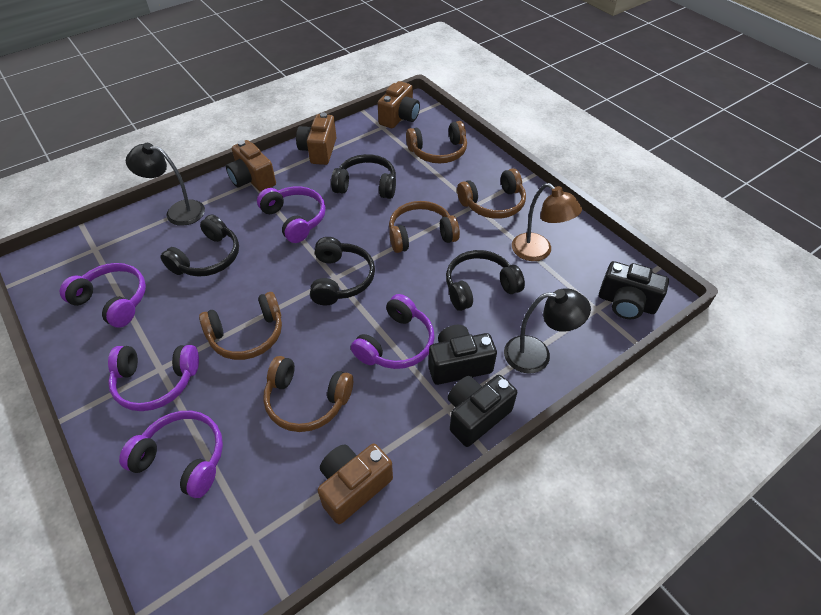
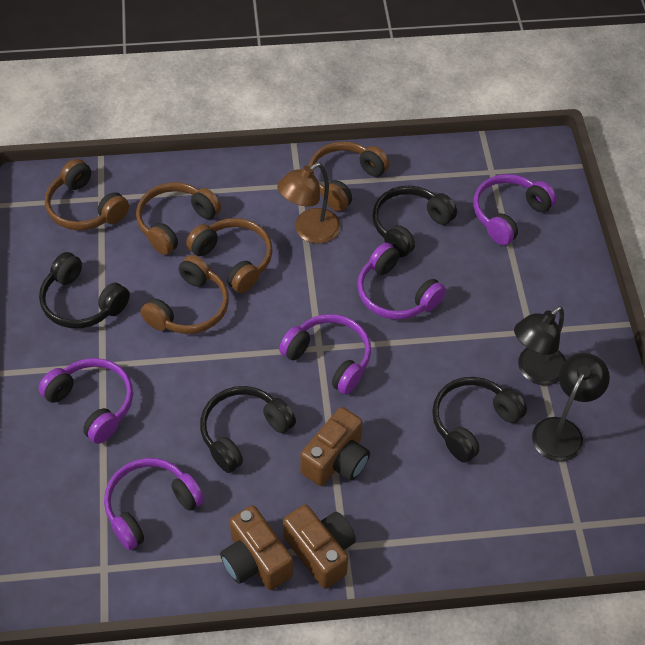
black camera: 3 -> 0
brown camera: 4 -> 3

